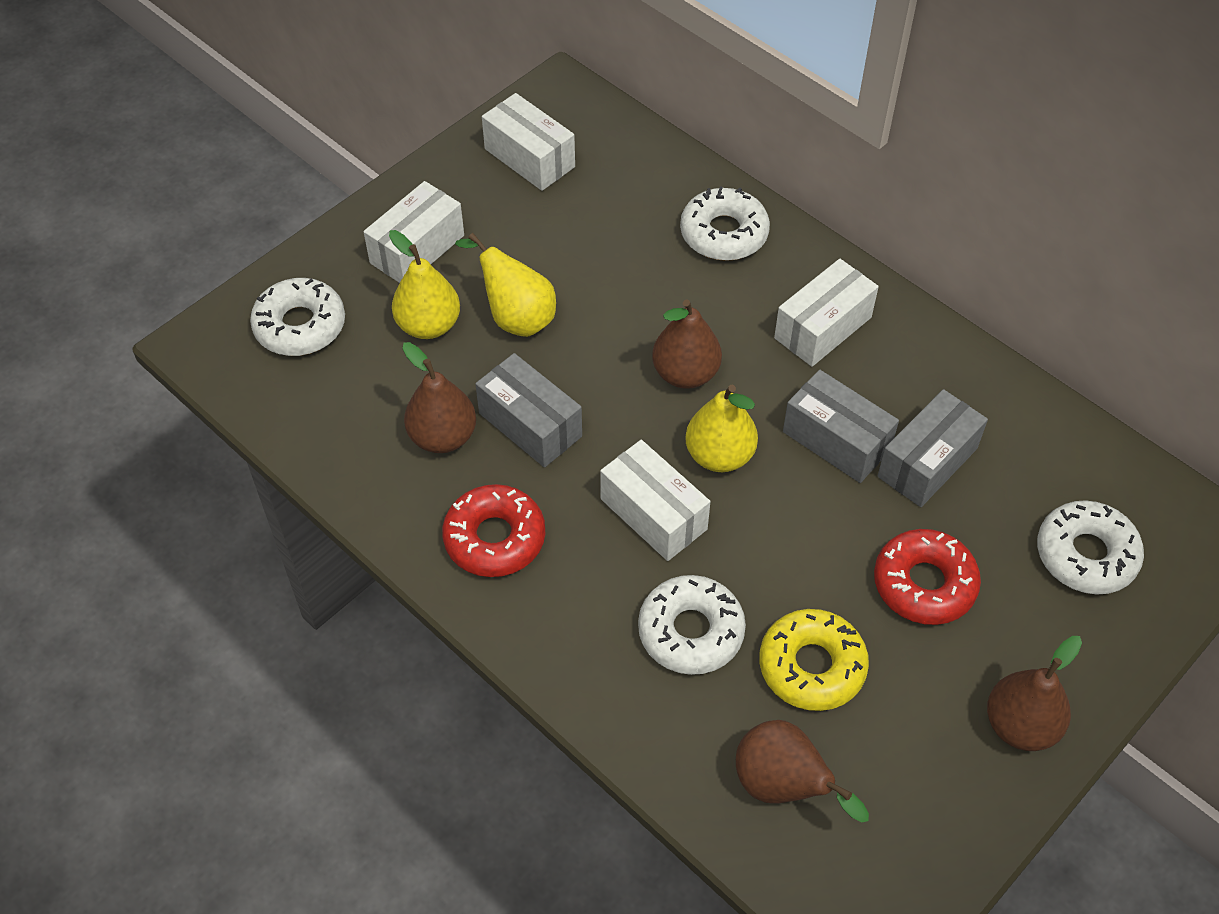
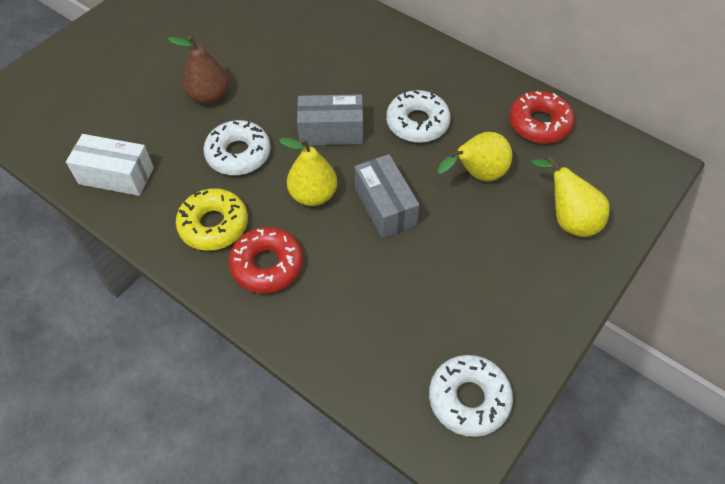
brown pear: 4 -> 1
grey box: 3 -> 2
white box: 4 -> 1
white donut: 4 -> 3

